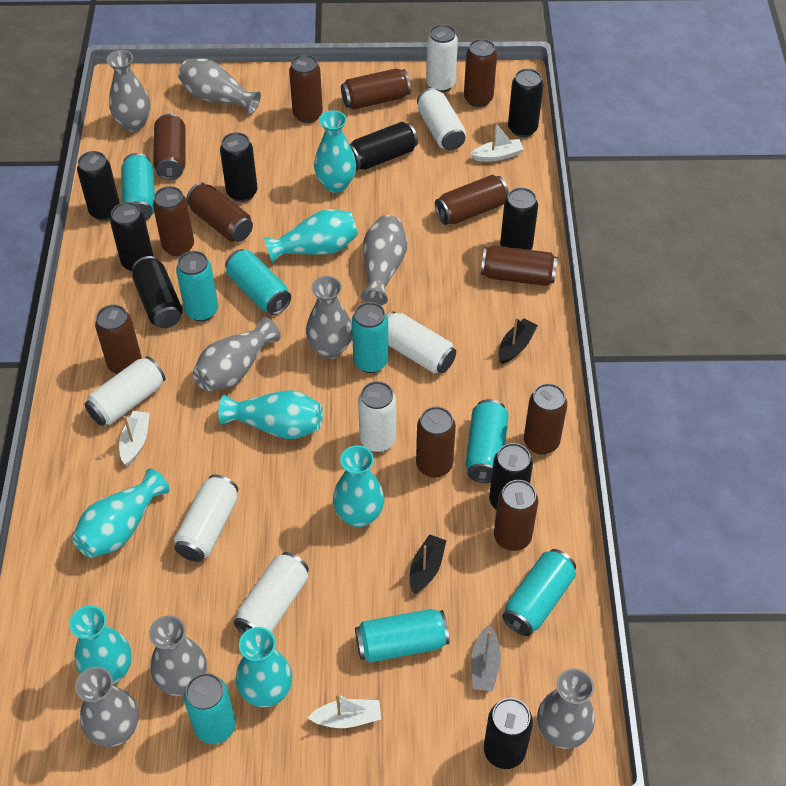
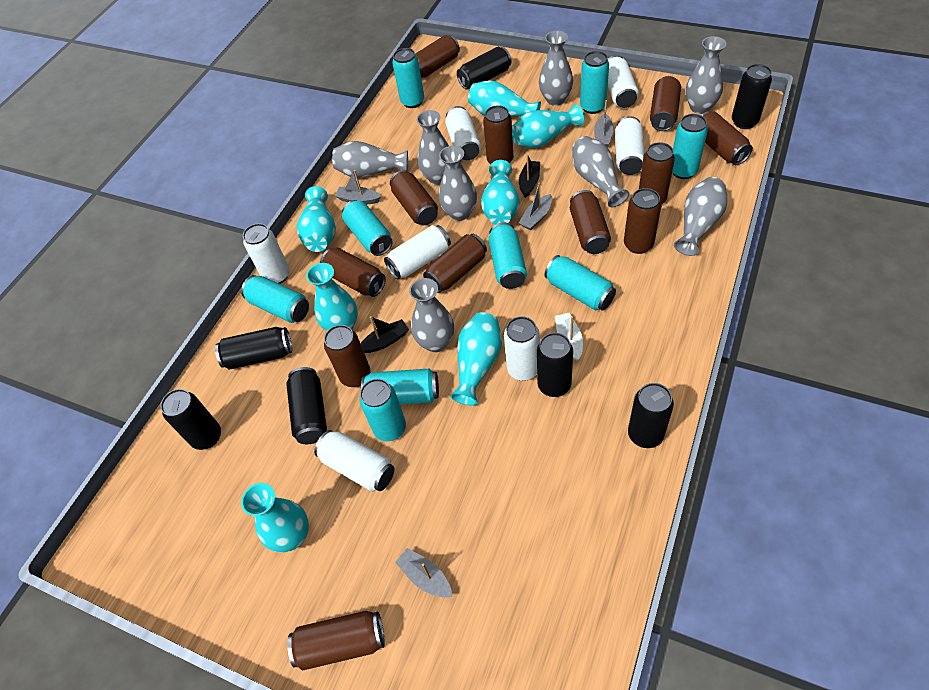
black can: 9 -> 7
grey boat: 1 -> 4
turquoise can: 8 -> 9
white boat: 3 -> 1

